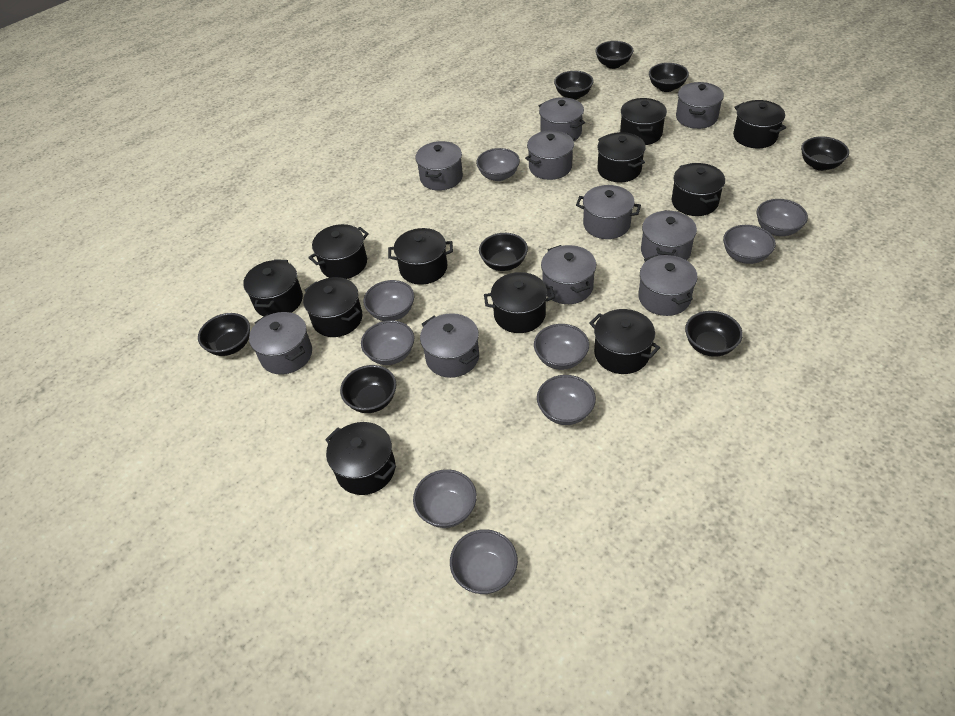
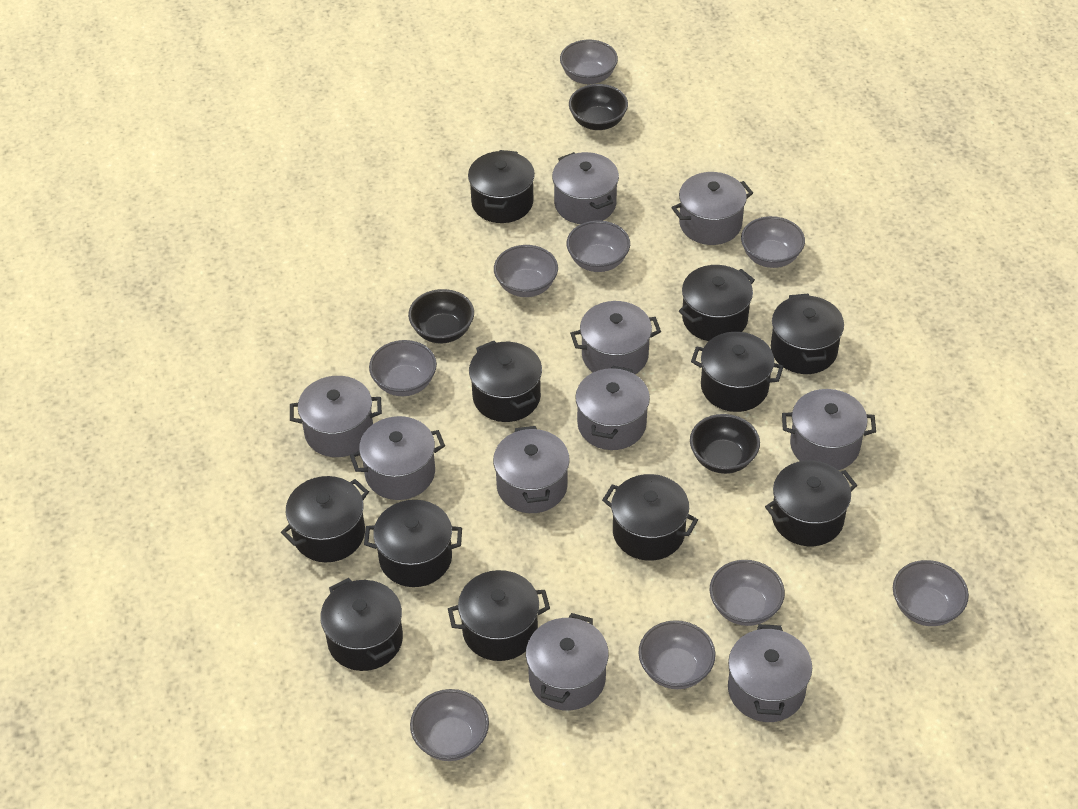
black bowl: 8 -> 3

